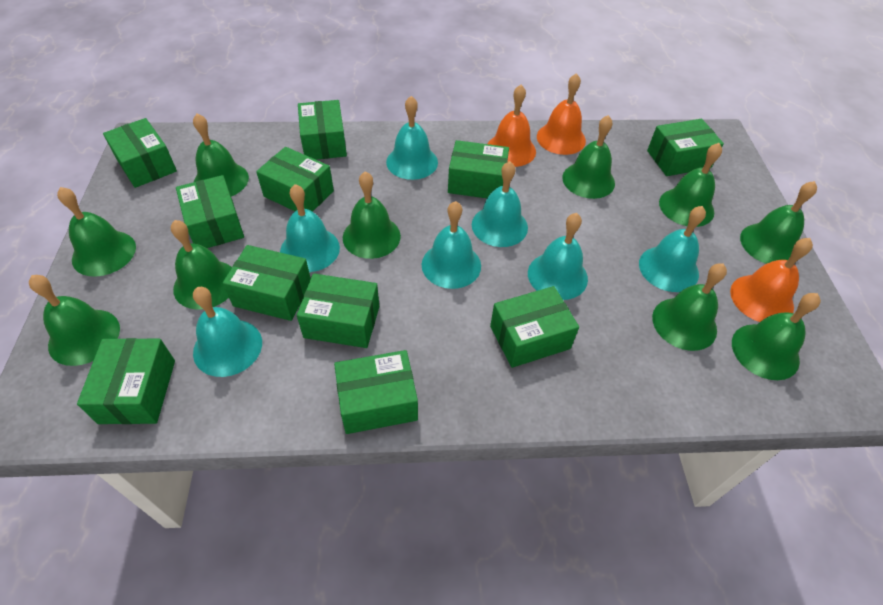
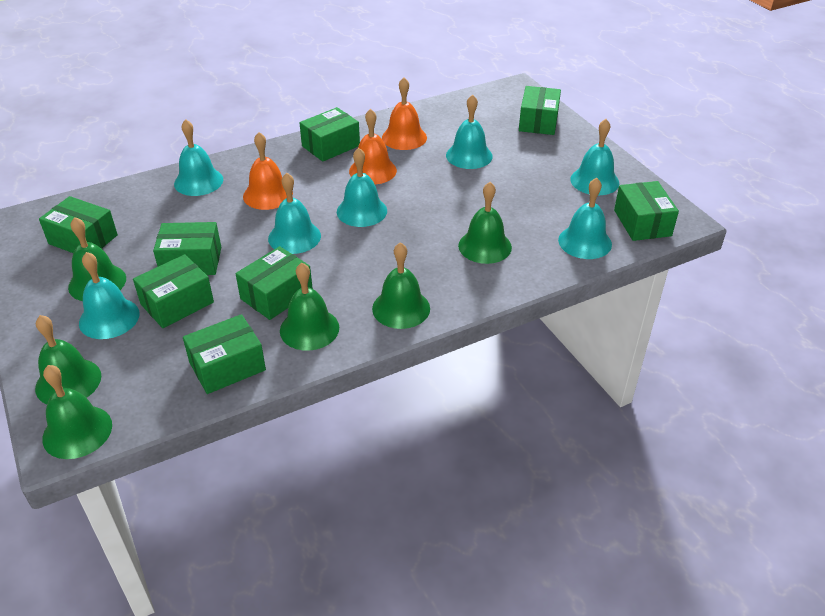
green bell: 10 -> 6
green box: 11 -> 8

